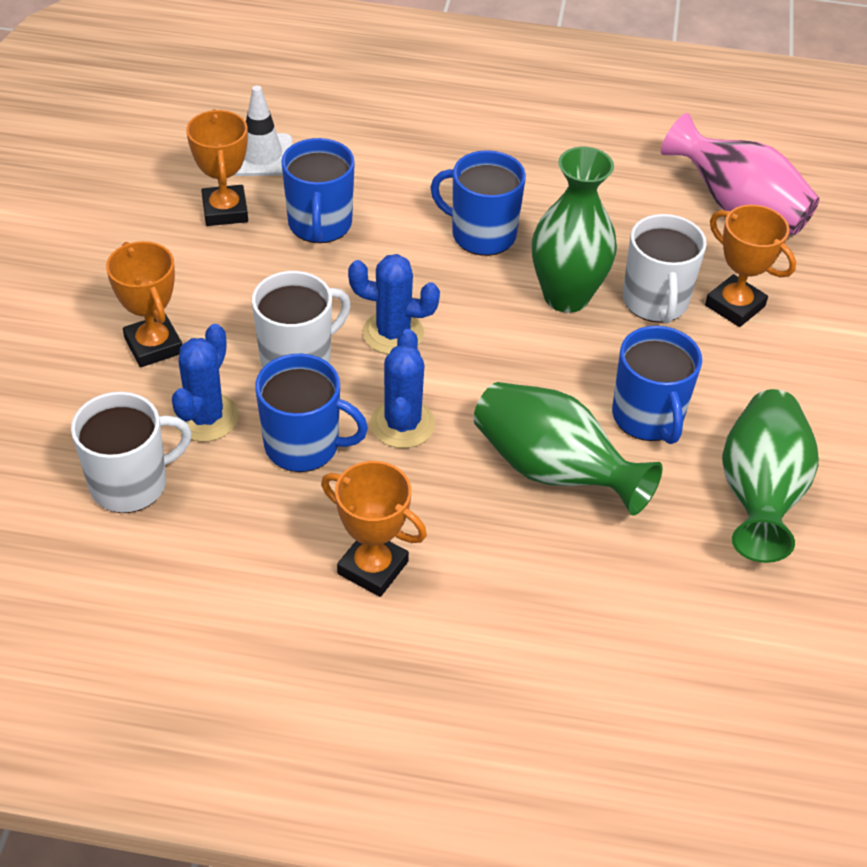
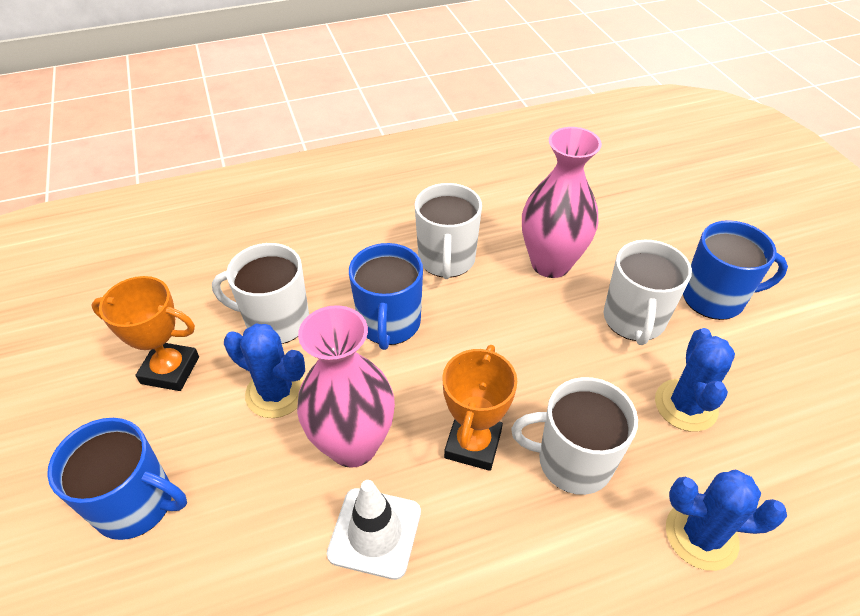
blue mug: 4 -> 3
green vase: 3 -> 0
orange trophy: 4 -> 2
pink vase: 1 -> 2
white mug: 3 -> 4

